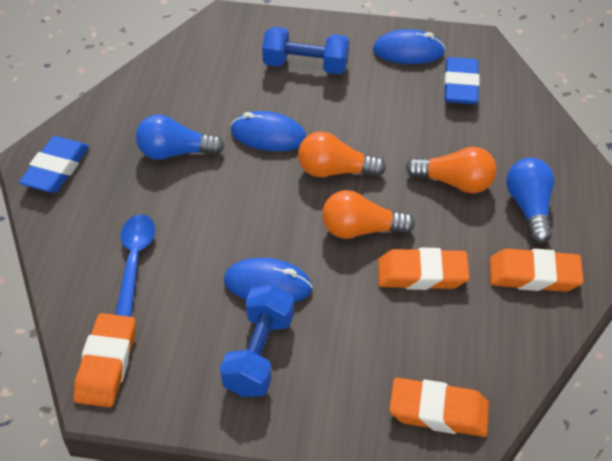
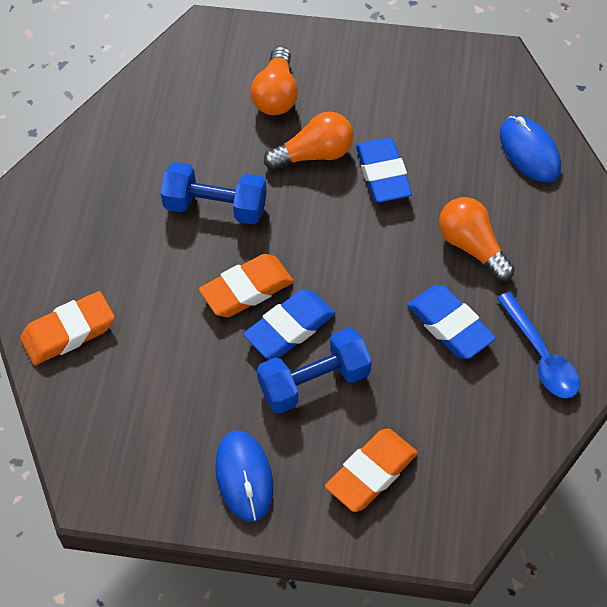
blue eraser: 2 -> 3
blue light bulb: 2 -> 0
blue mouse: 3 -> 2
orange eraser: 4 -> 3

